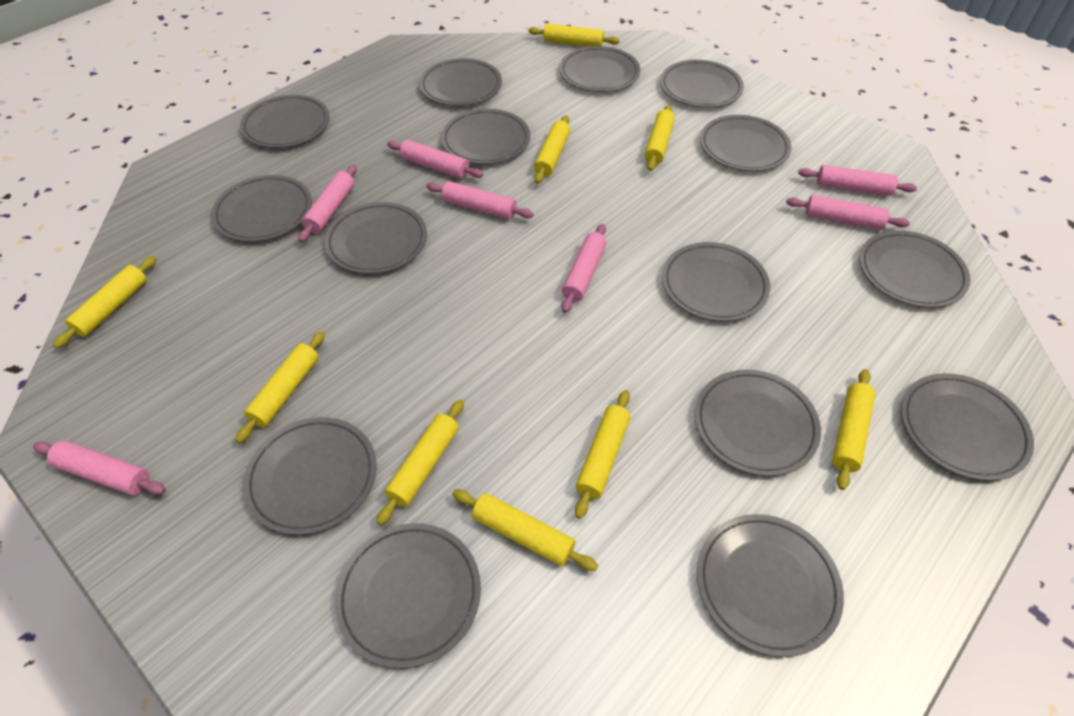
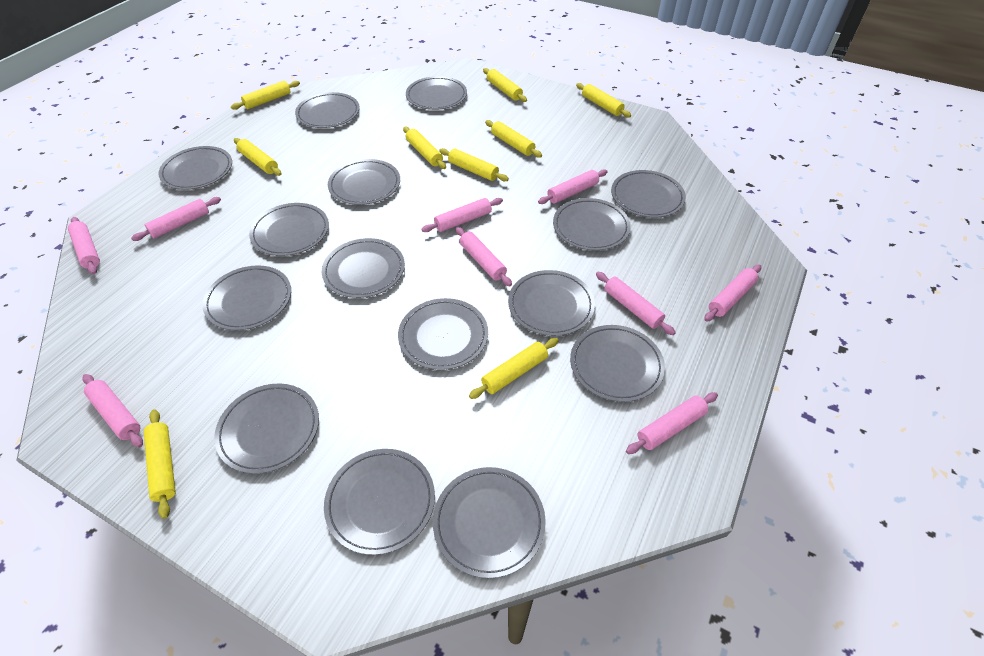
pink rolling pin: 7 -> 9

